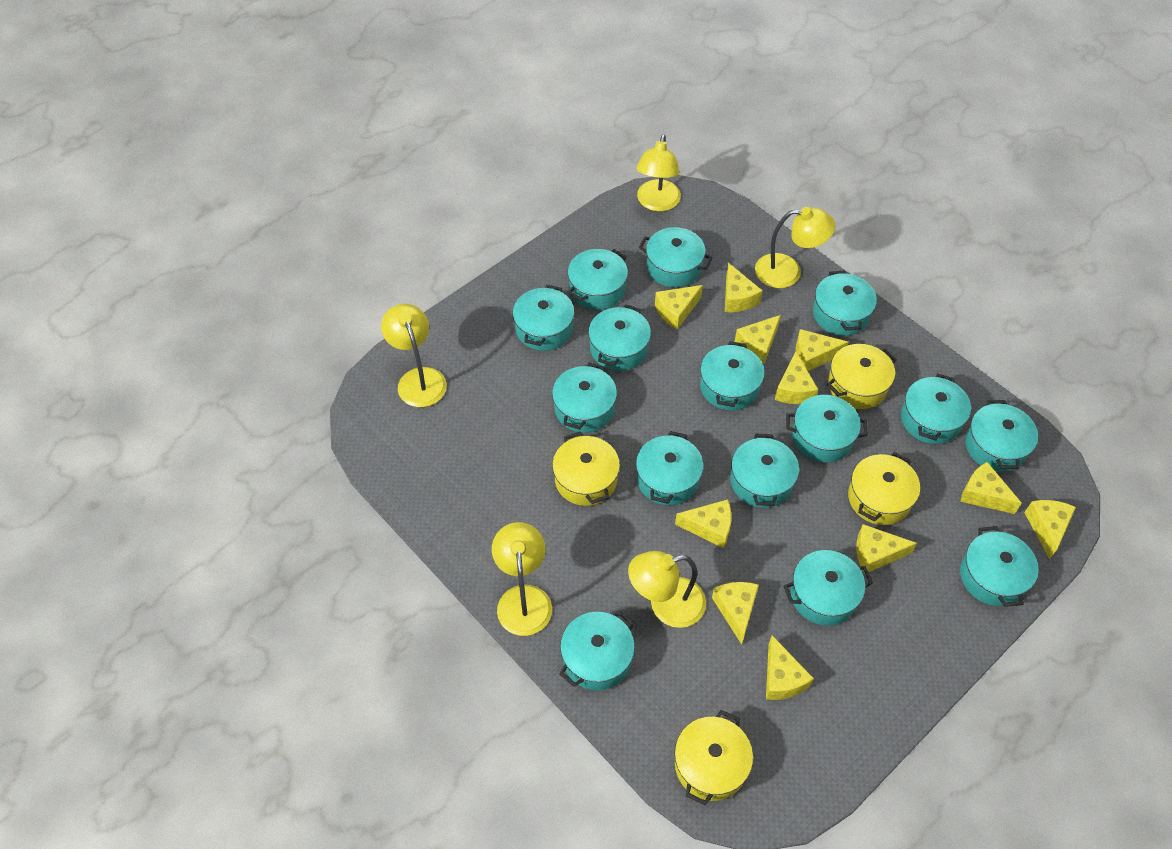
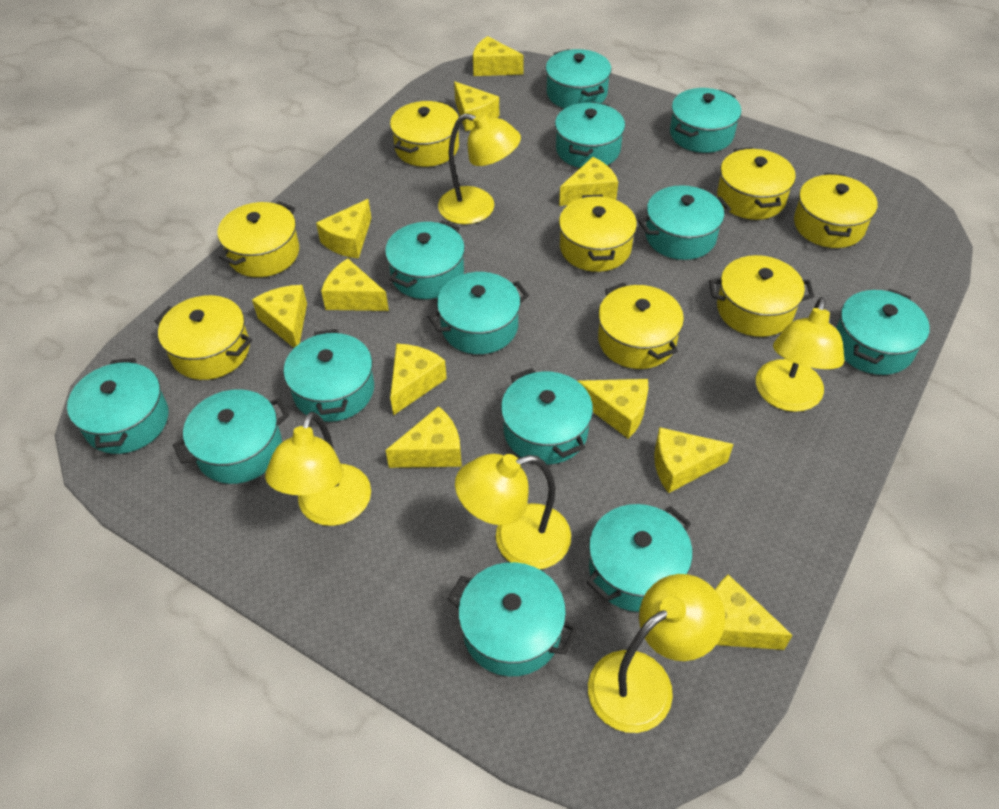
turquoise pot: 15 -> 13
yellow pot: 4 -> 8

